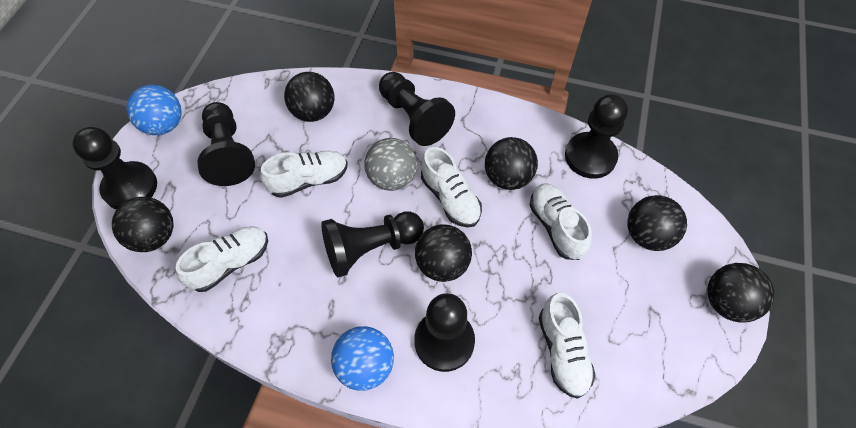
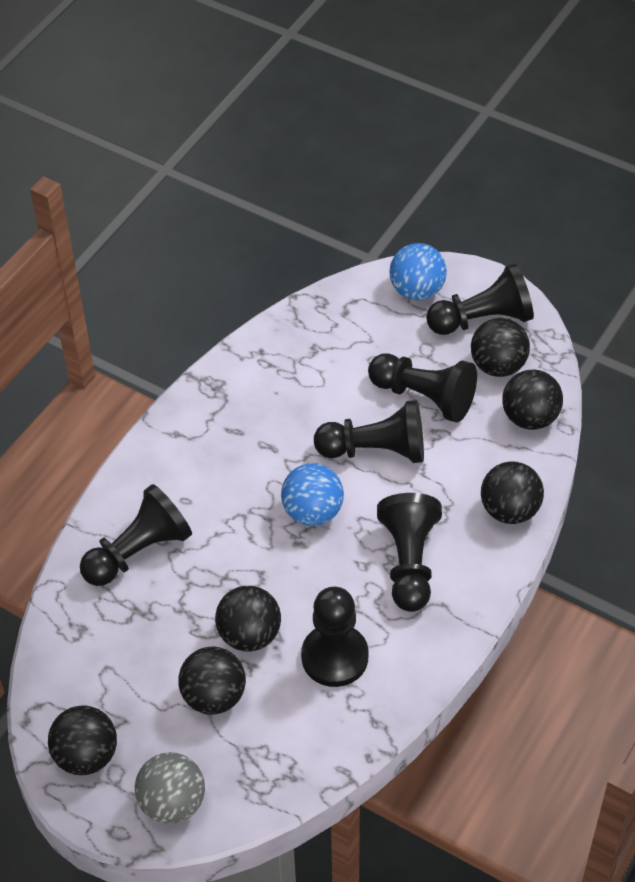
white shoe: 5 -> 0

